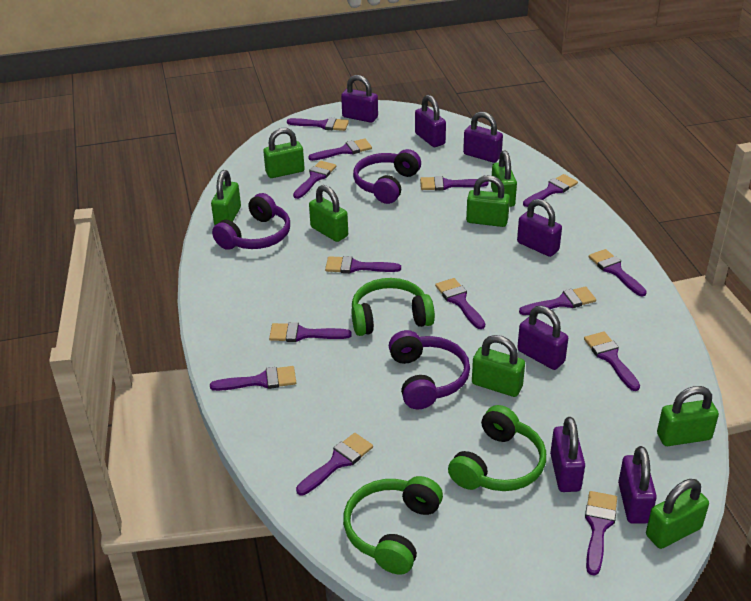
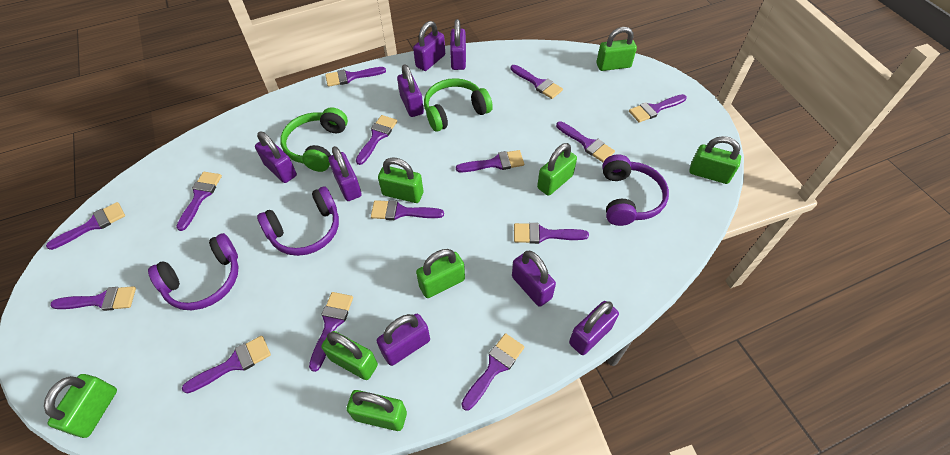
green headphones: 3 -> 2
purple padlock: 7 -> 8

